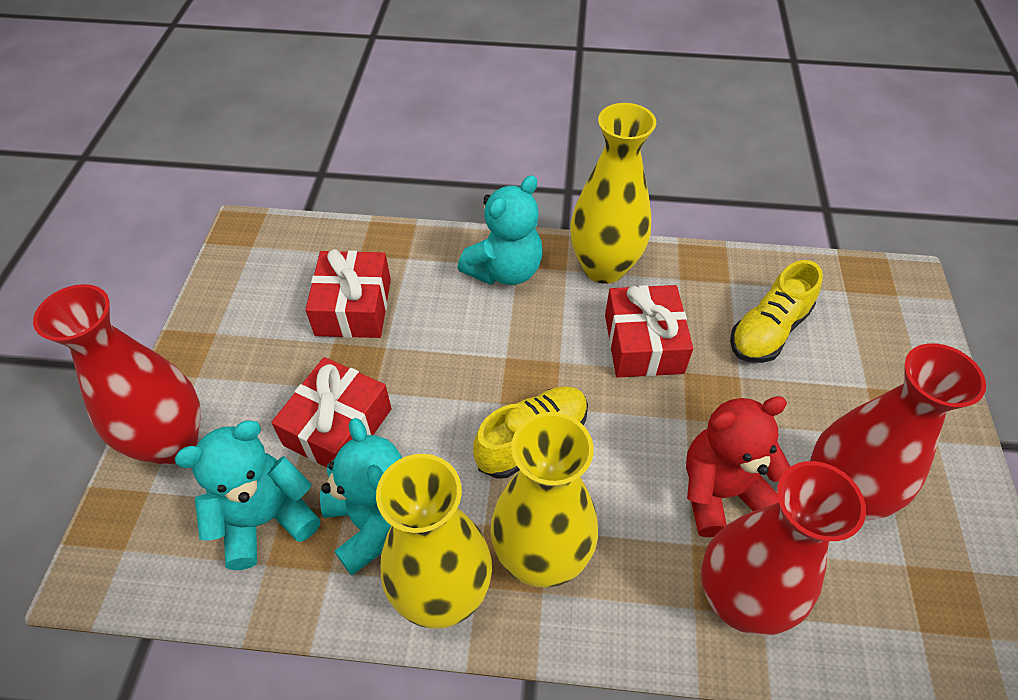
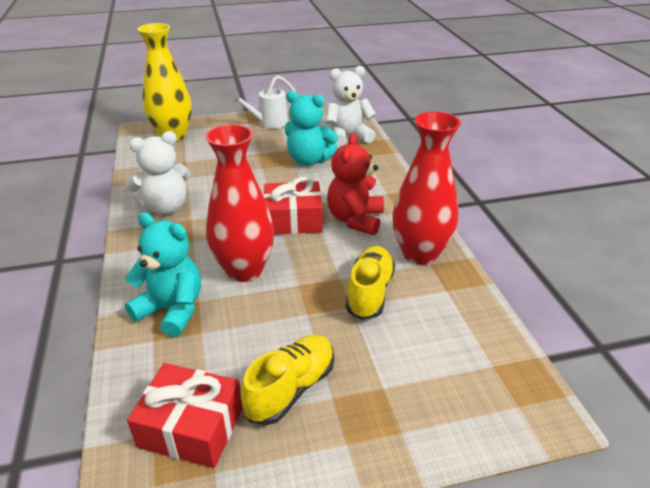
red gift: 3 -> 2
red vase: 3 -> 2
turquoise teddy bear: 3 -> 2
white teddy bear: 0 -> 2
white watering can: 0 -> 1
yellow vase: 3 -> 1

